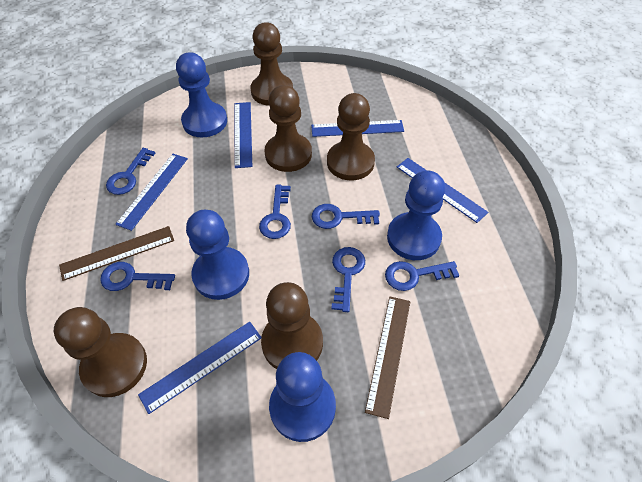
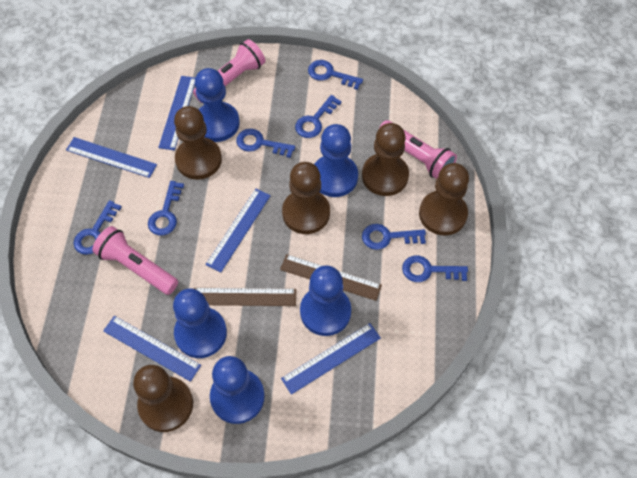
blue key: 6 -> 7
blue pawn: 4 -> 5
pink flashlight: 0 -> 3

